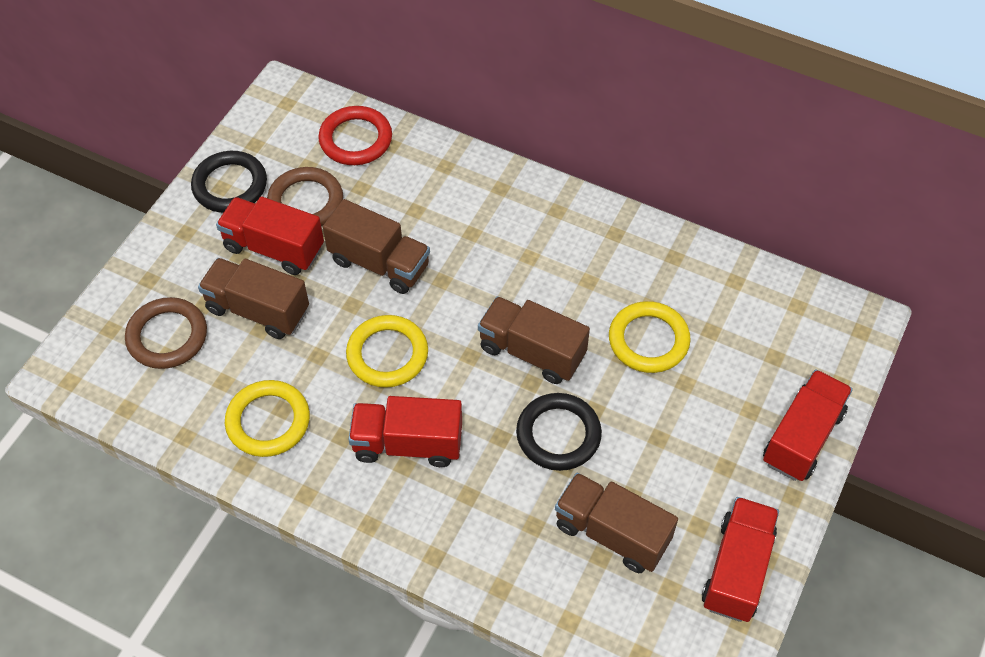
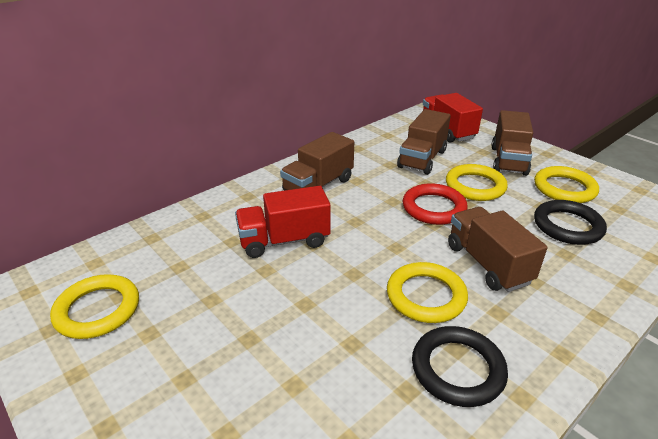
brown ring: 2 -> 0
red truck: 4 -> 2
yellow ring: 3 -> 4

